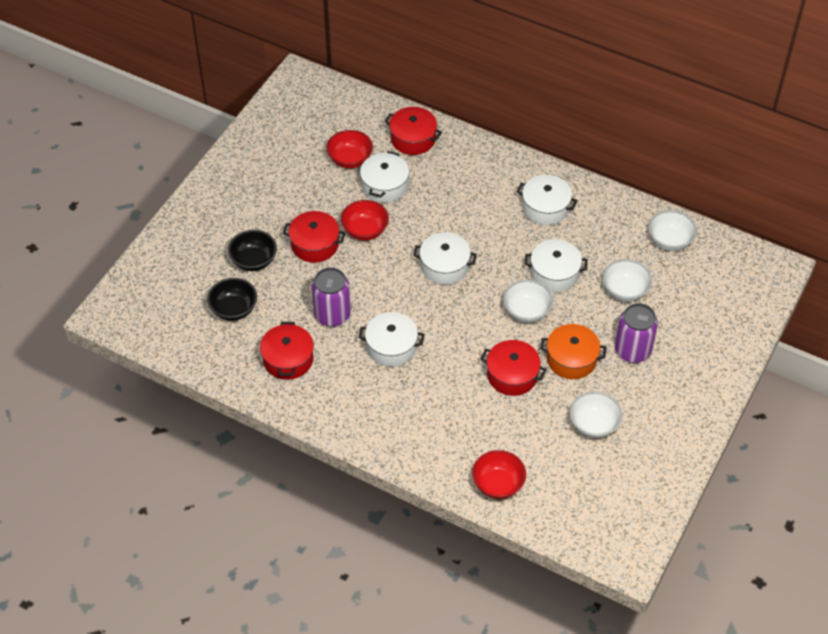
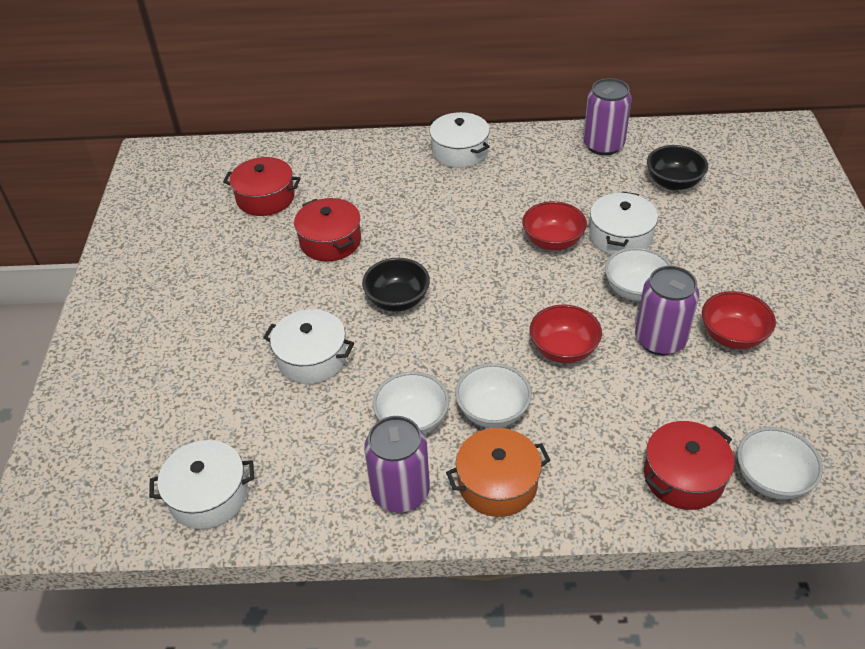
purple can: 2 -> 3
red pot: 4 -> 3
white pot: 5 -> 4

